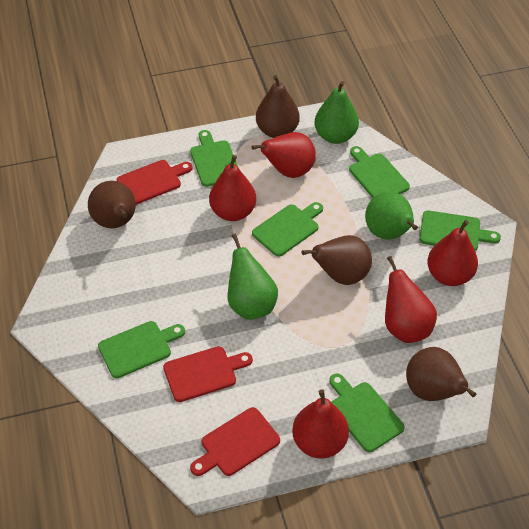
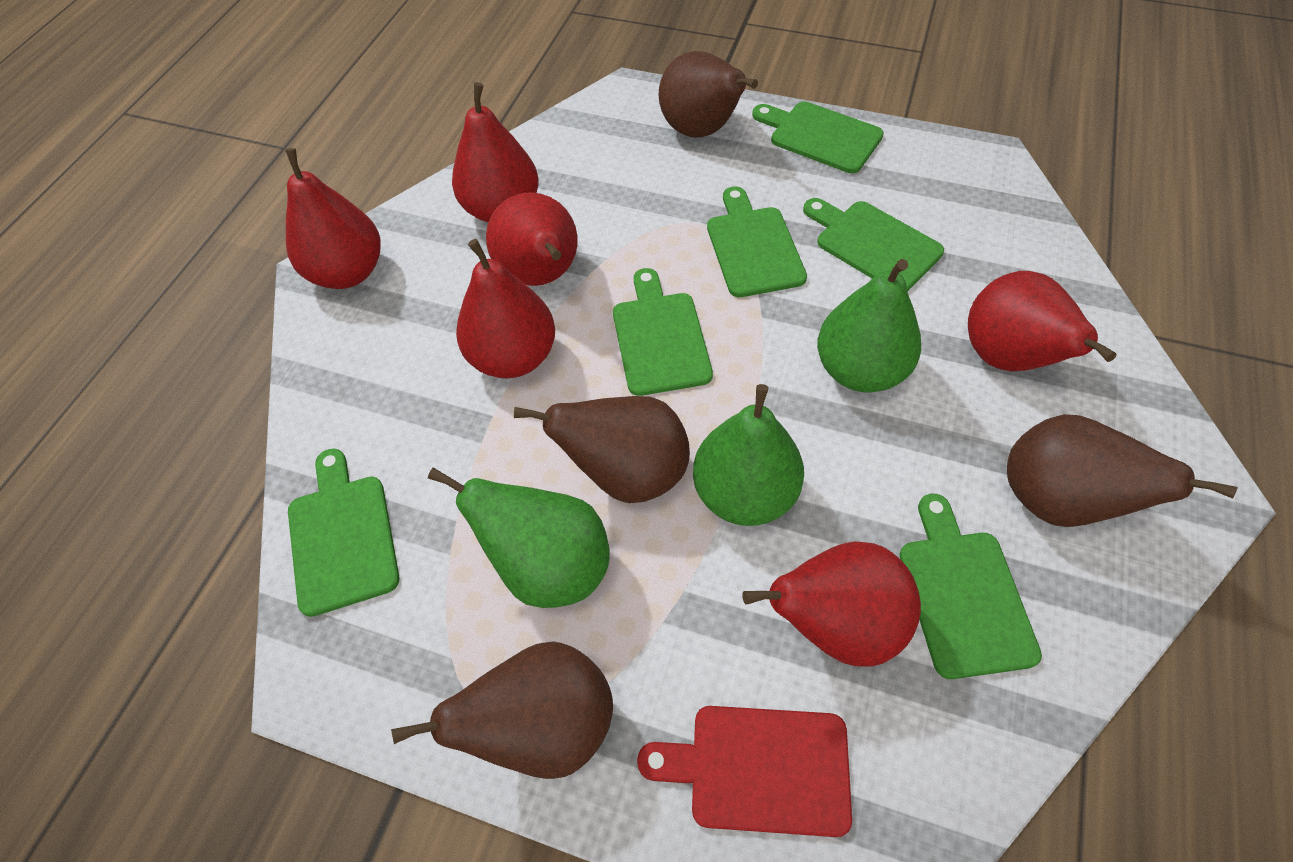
red cutting board: 3 -> 1
red pear: 5 -> 6

